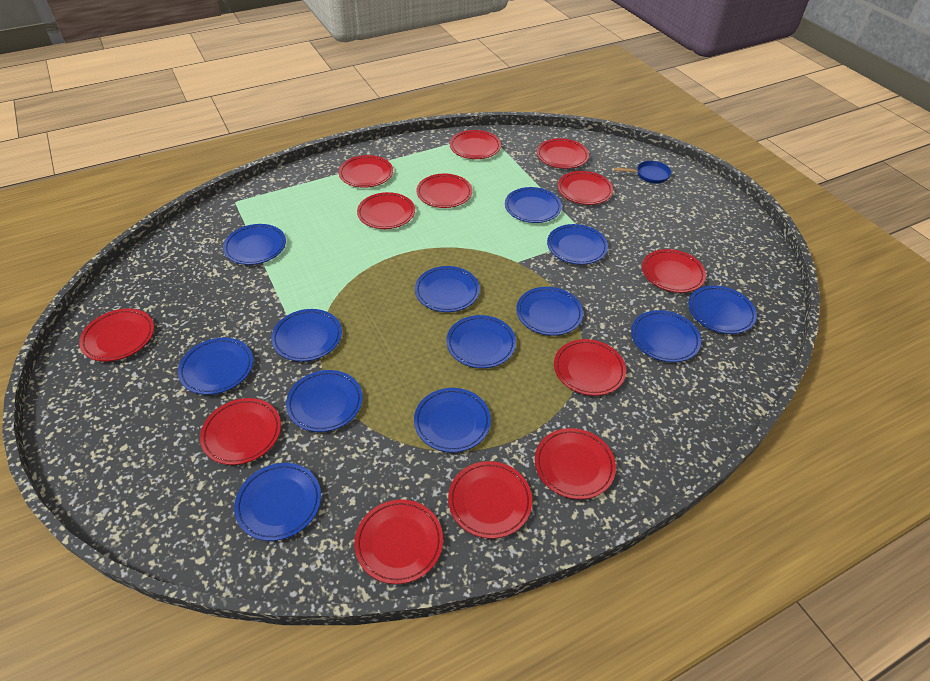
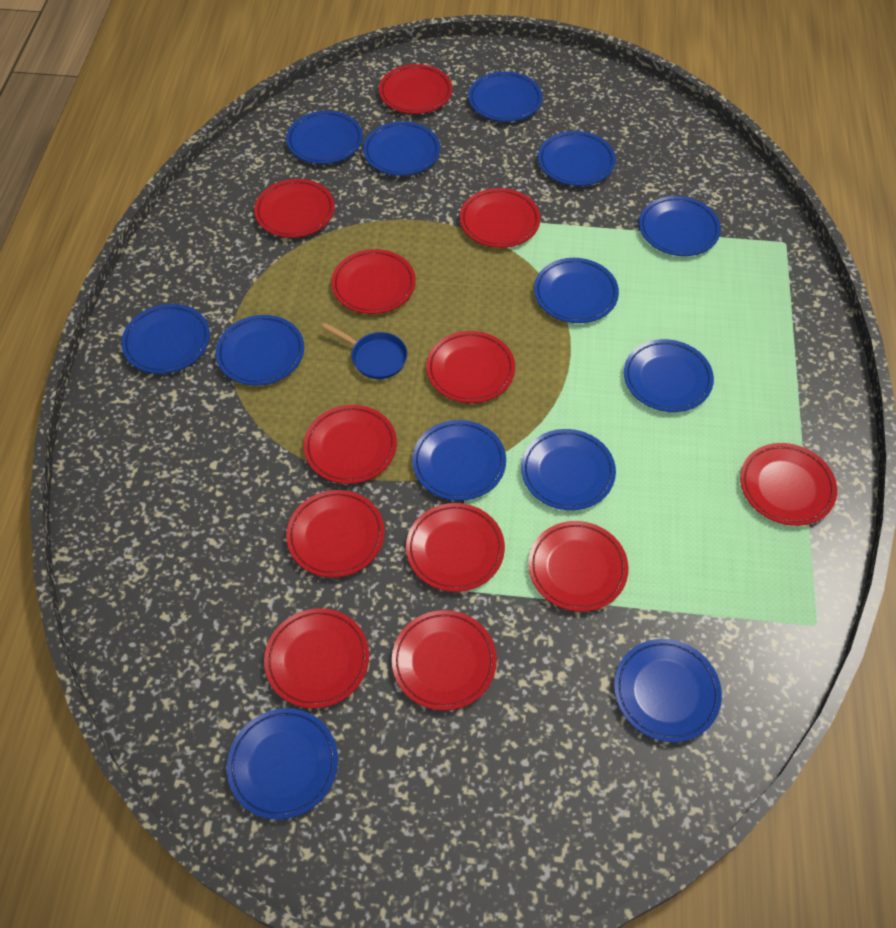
red plate: 13 -> 12

